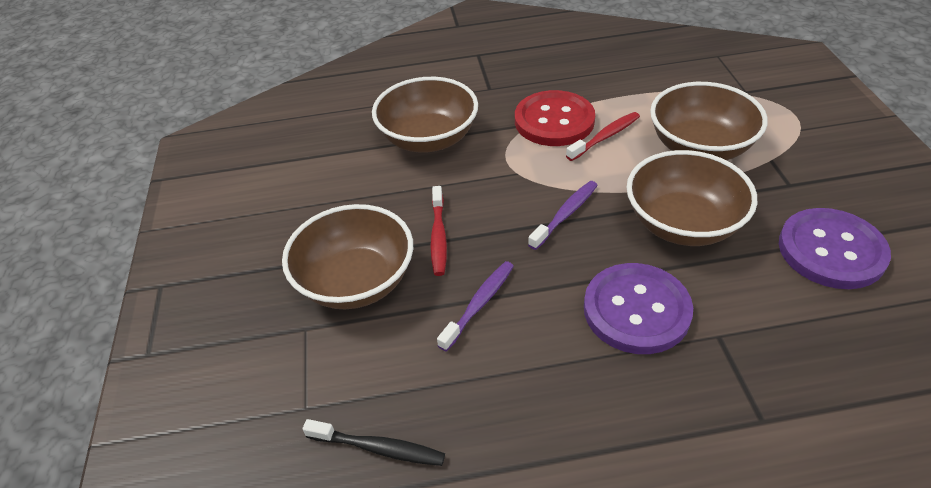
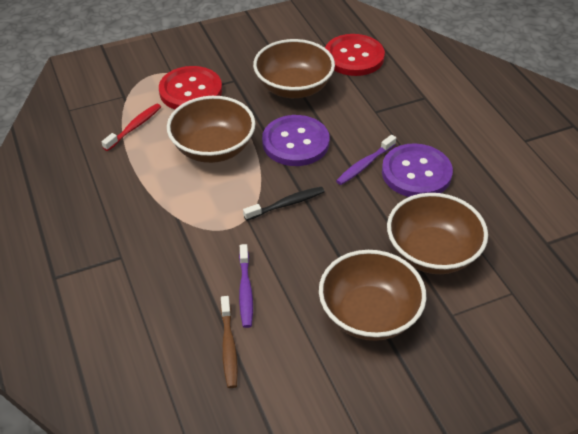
brown toothbrush: 0 -> 1
red button: 1 -> 2
red toothbrush: 2 -> 1

